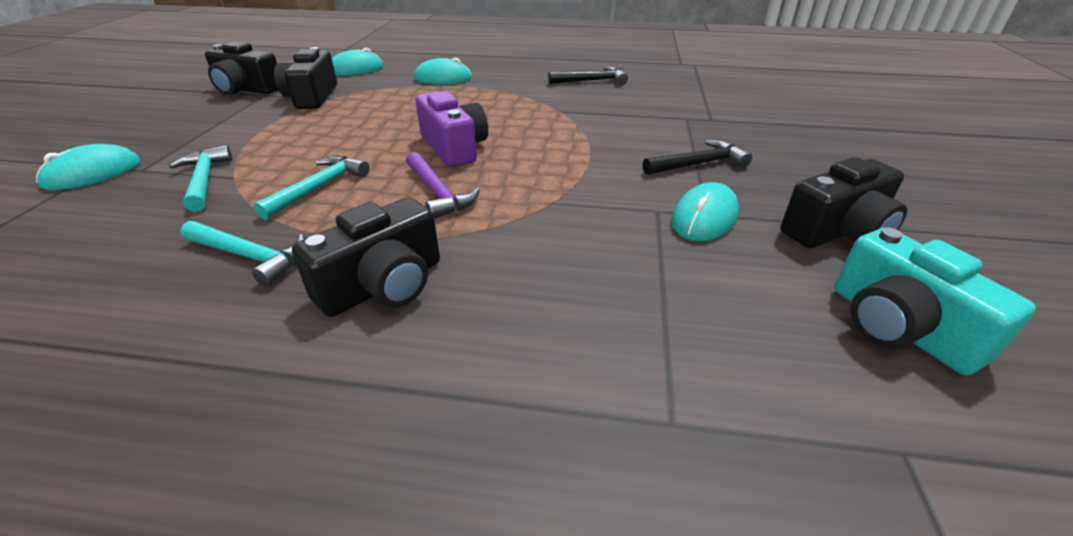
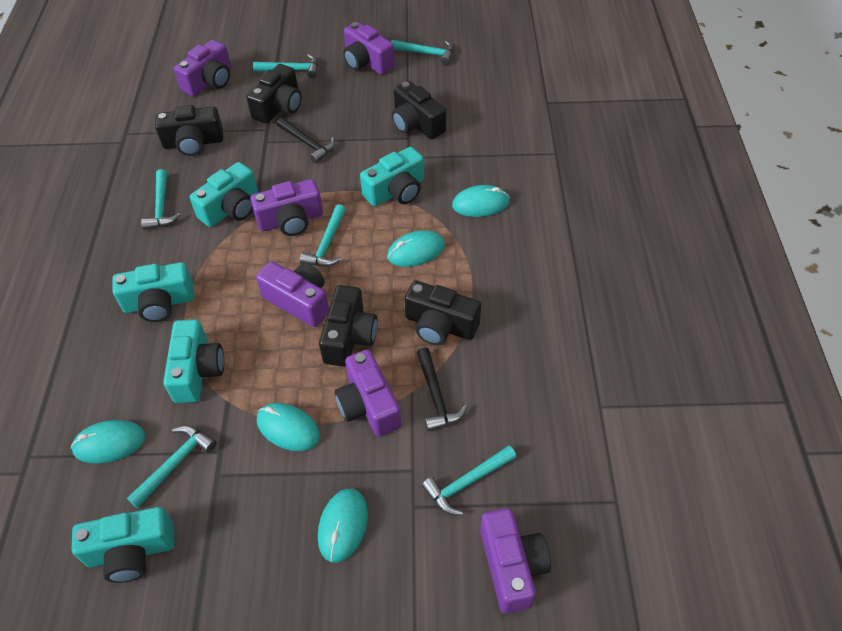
black camera: 4 -> 5
purple camera: 1 -> 6
purple hammer: 1 -> 0
turquoise camera: 1 -> 5
turquoise hammer: 3 -> 6
turquoise mouse: 4 -> 5

